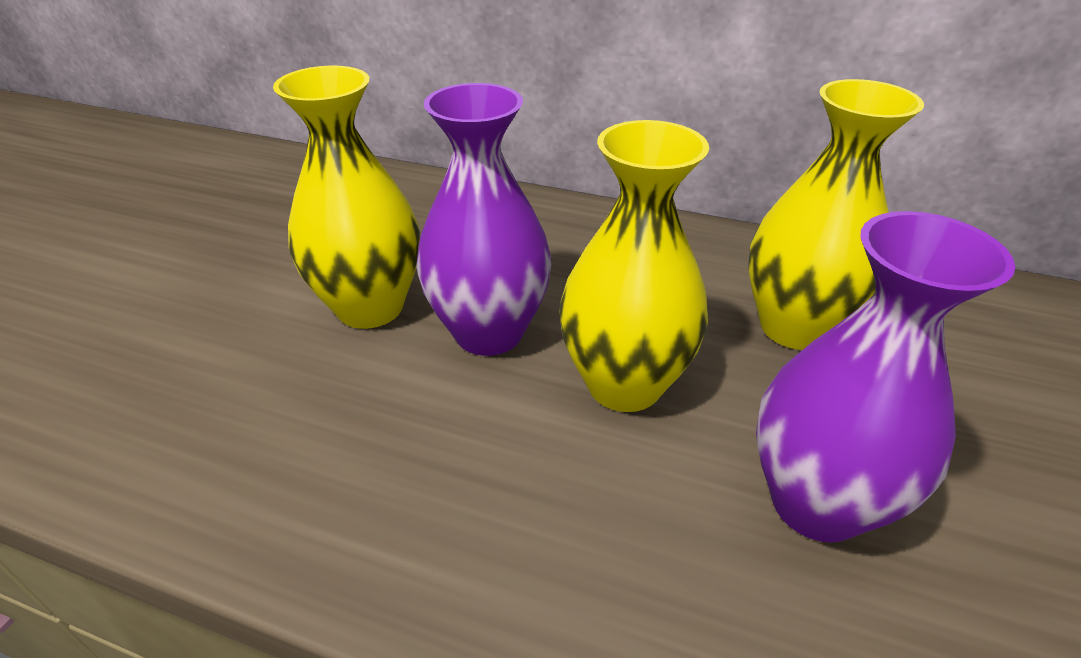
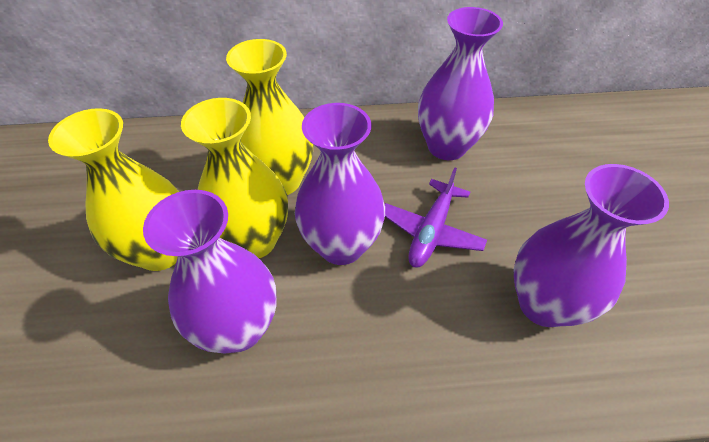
purple plane: 0 -> 1
purple vase: 2 -> 4

